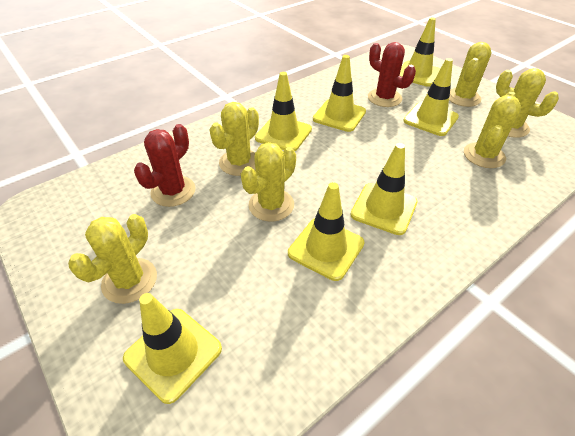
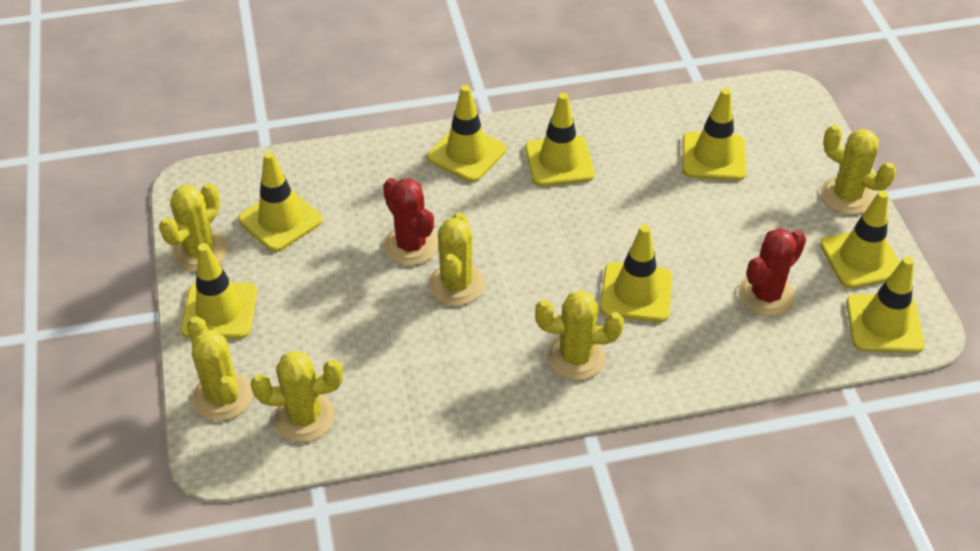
yellow traffic cone: 7 -> 8

